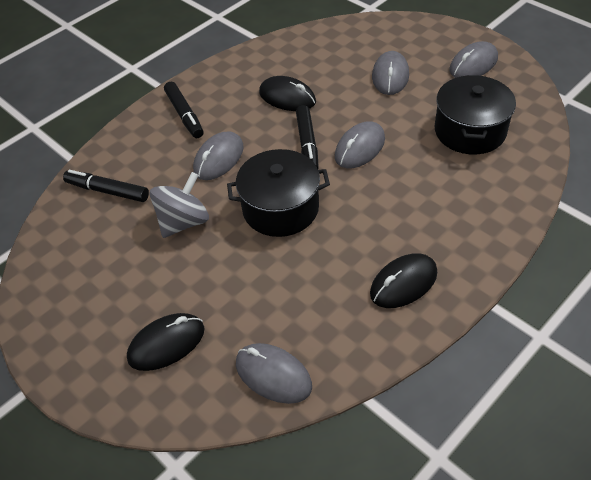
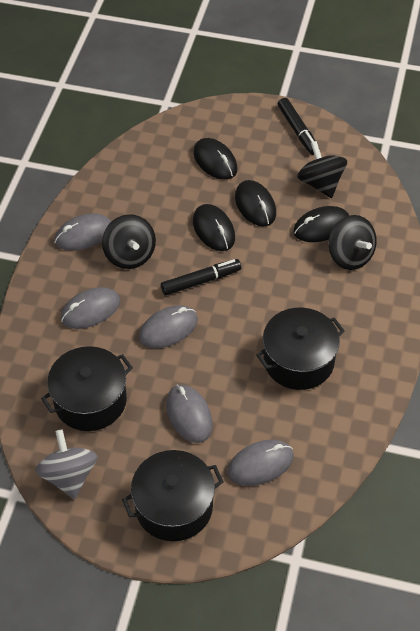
black marker: 3 -> 2
black mouse: 3 -> 4
black pot: 2 -> 3
black spinning top: 0 -> 3

